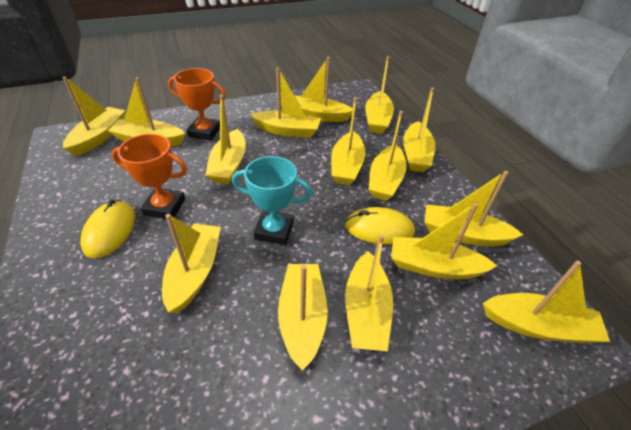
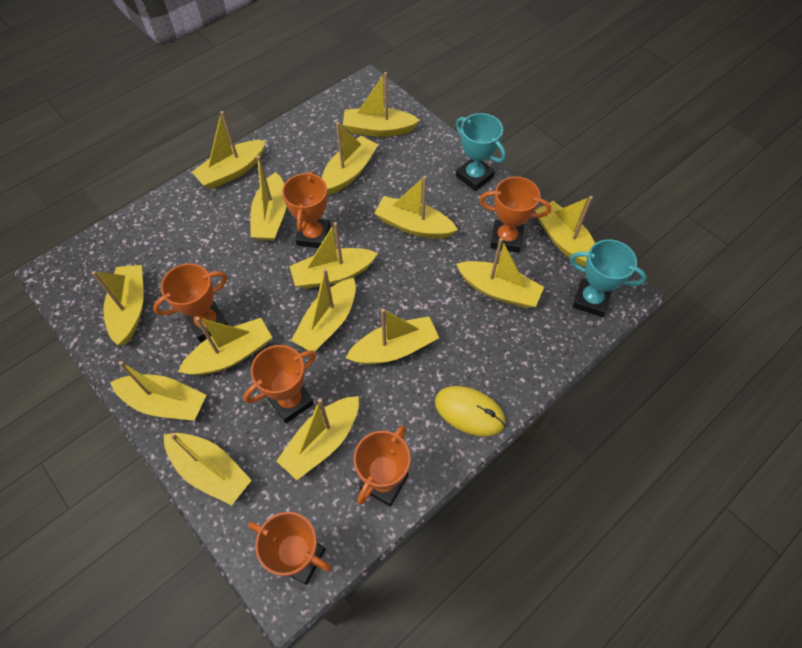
orange trophy: 2 -> 6
turquoise trophy: 1 -> 2
yellow mouse: 2 -> 1

